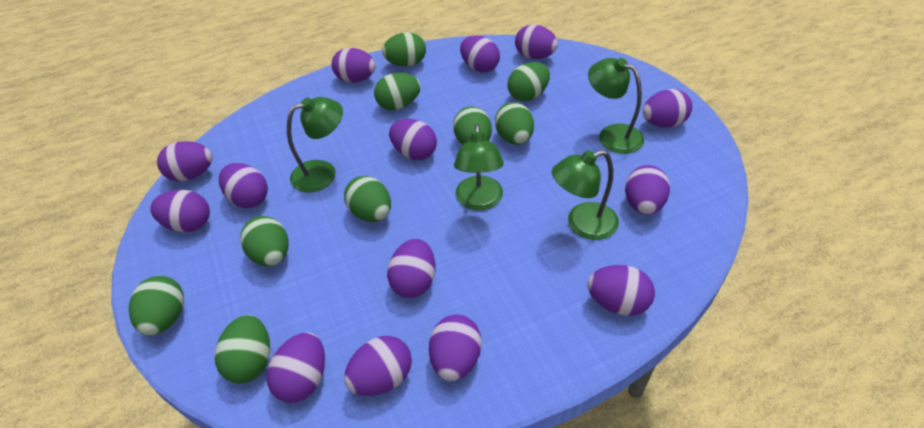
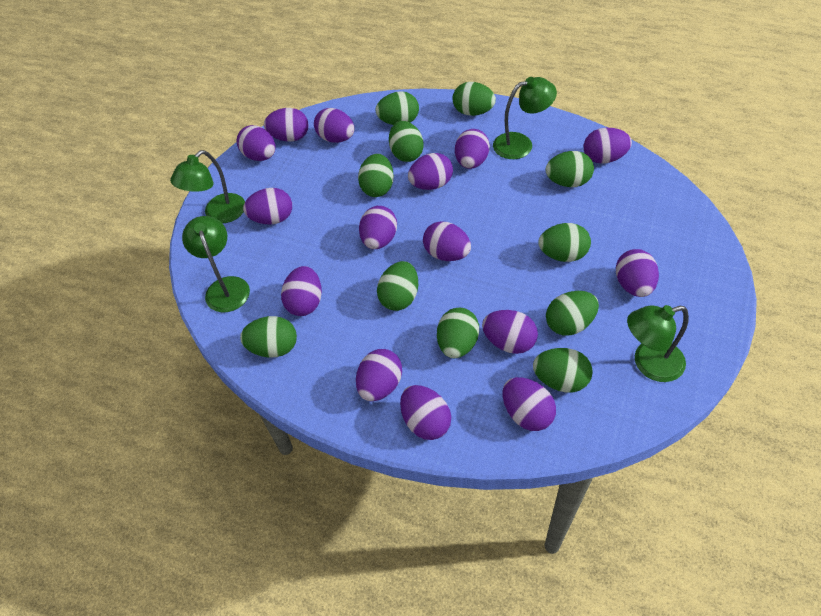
green egg: 9 -> 11
purple egg: 14 -> 15

